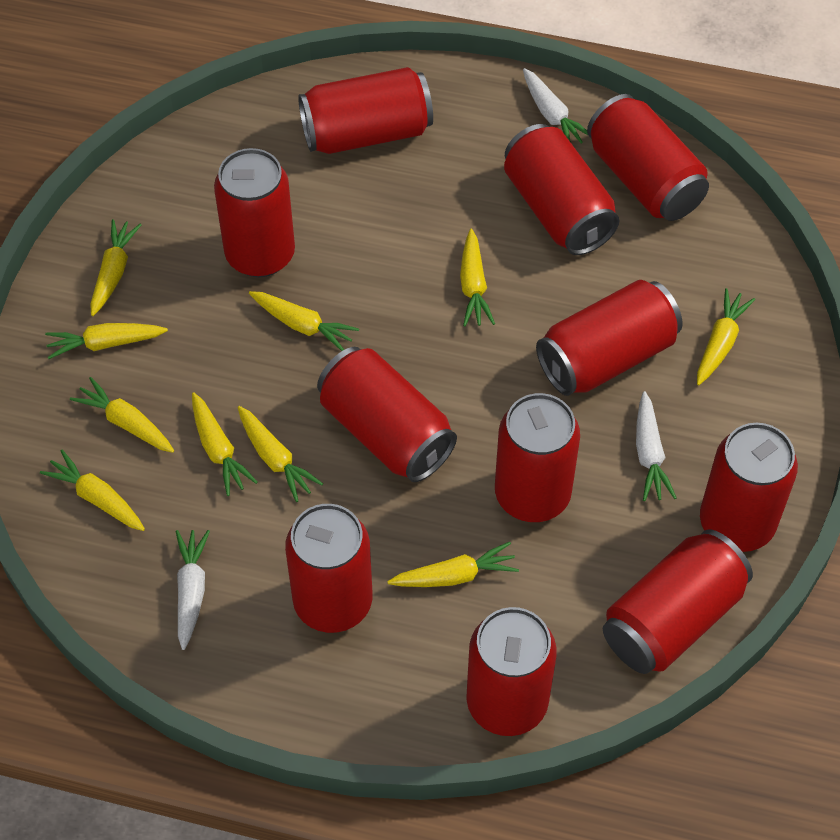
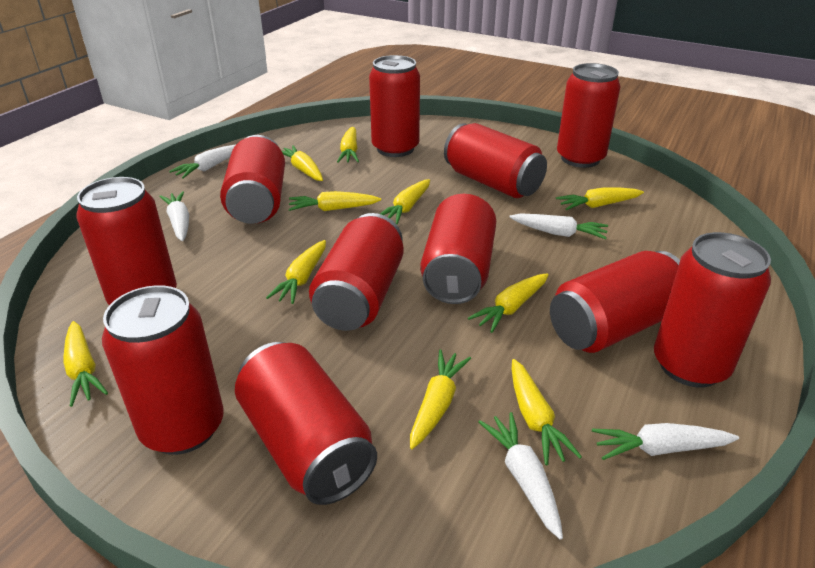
white carrot: 3 -> 5

